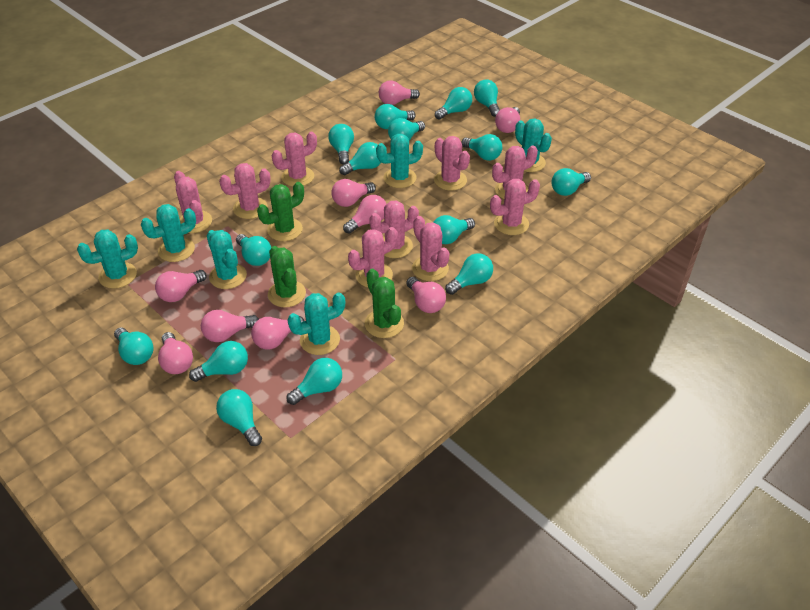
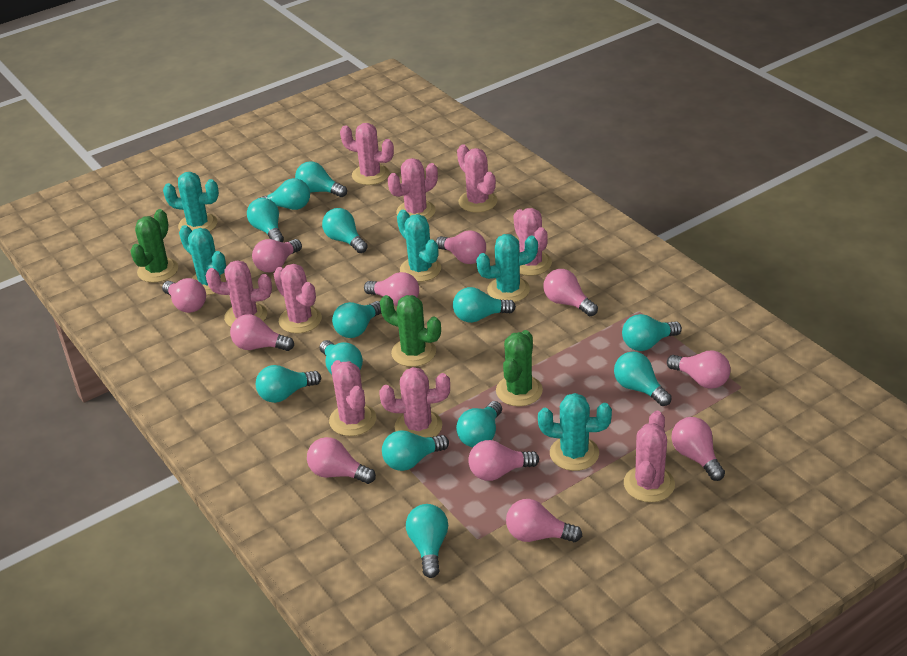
pink light bulb: 9 -> 11
turquoise cactus: 6 -> 5
turquoise light bulb: 15 -> 13

